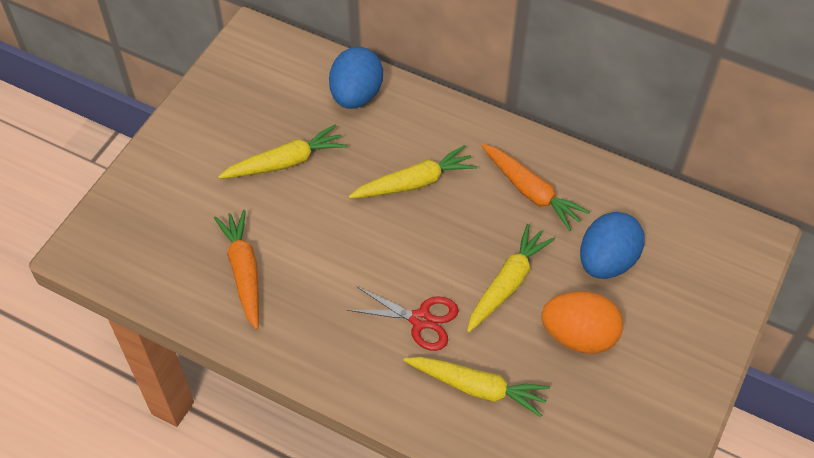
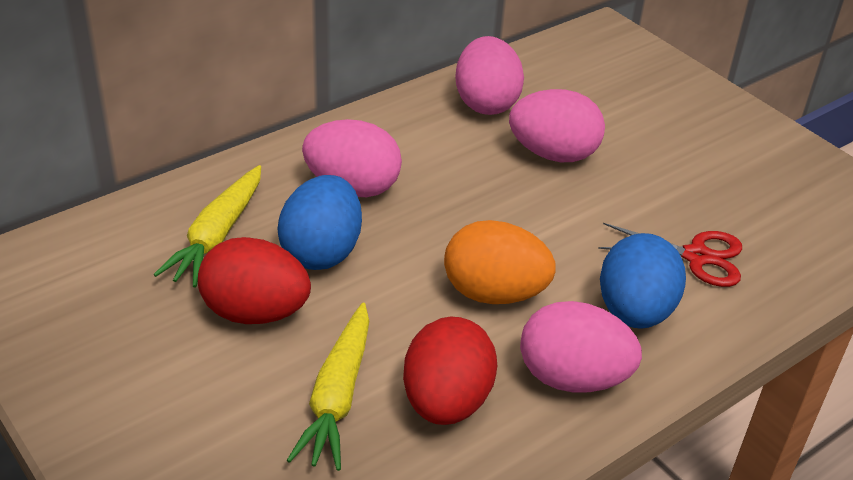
orange carrot: 2 -> 0
pink egg: 0 -> 4
red egg: 0 -> 2
yellow carrot: 4 -> 2

